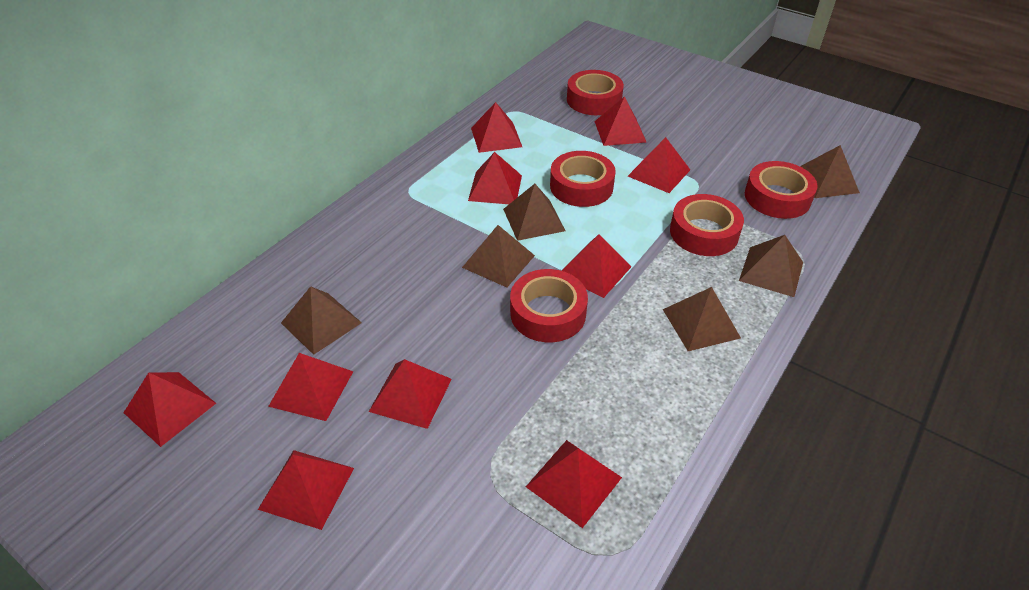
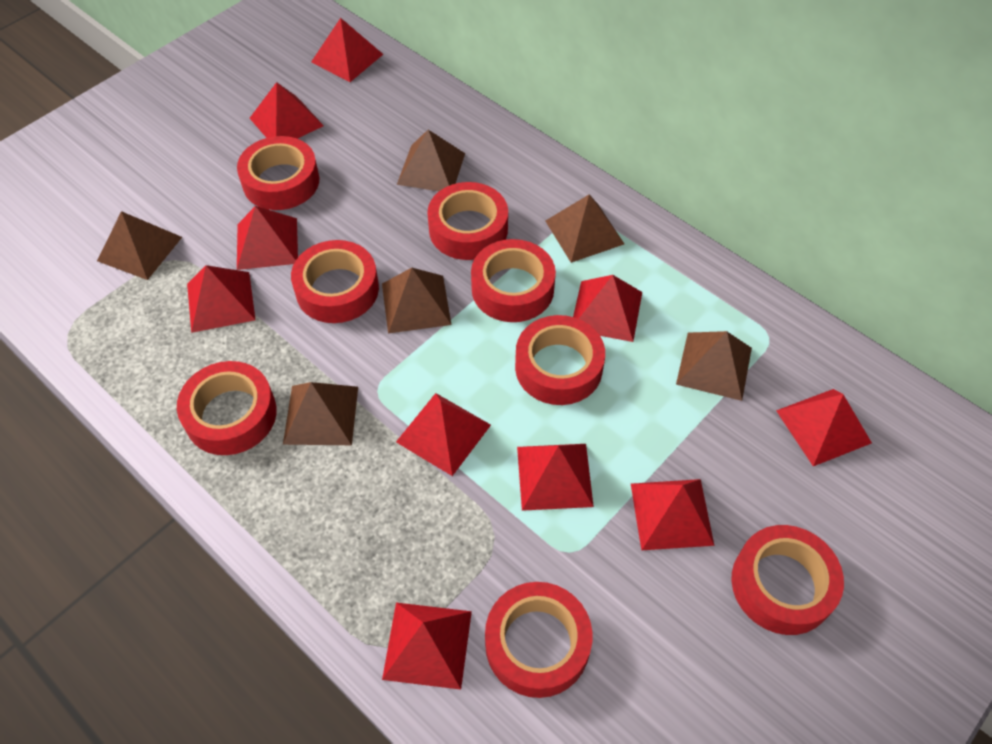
red tape: 5 -> 8

